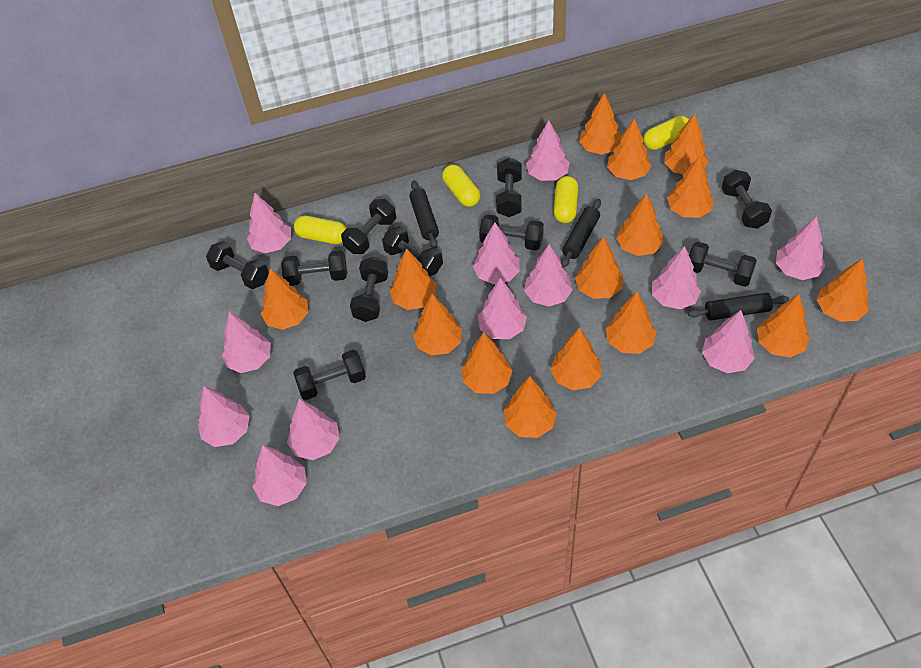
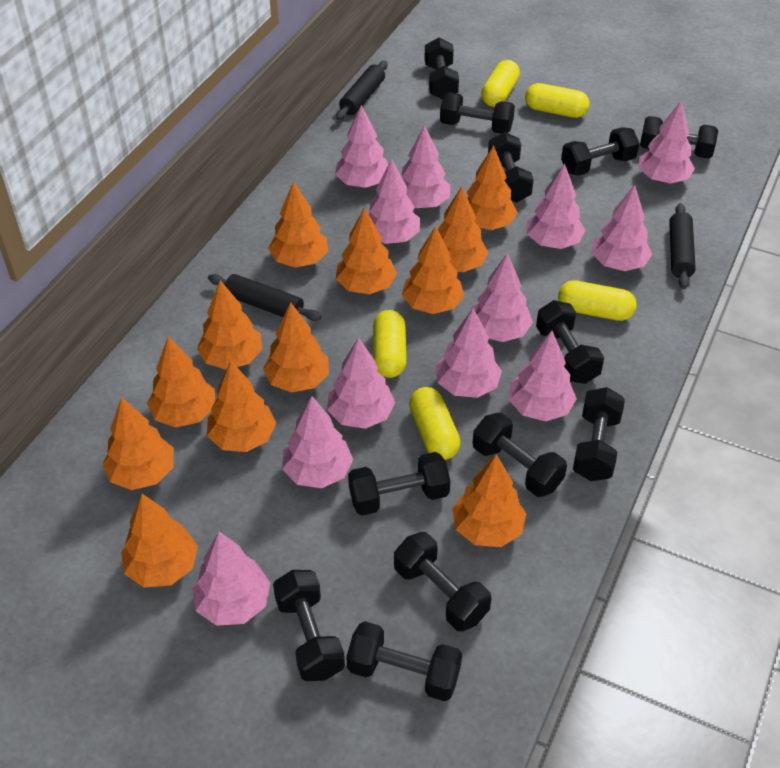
black dumbbell: 10 -> 12
orange tree: 15 -> 12
yellow capsule: 4 -> 5

